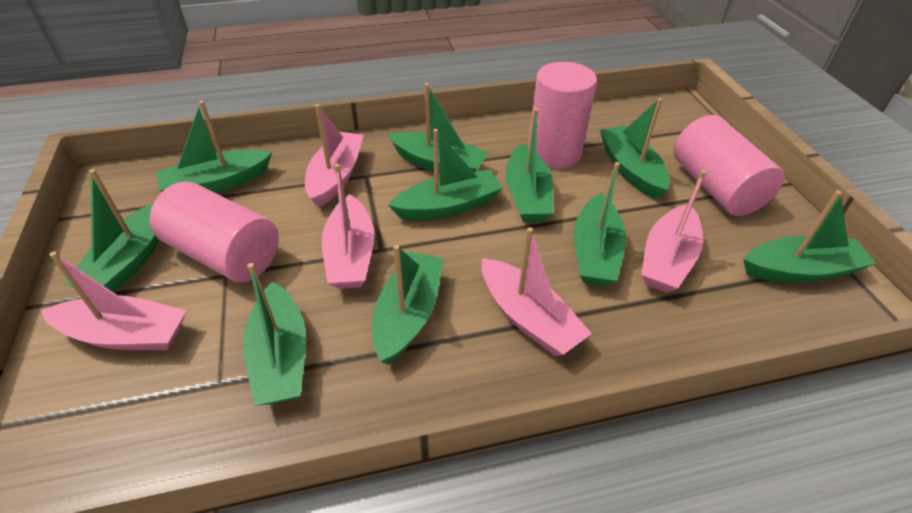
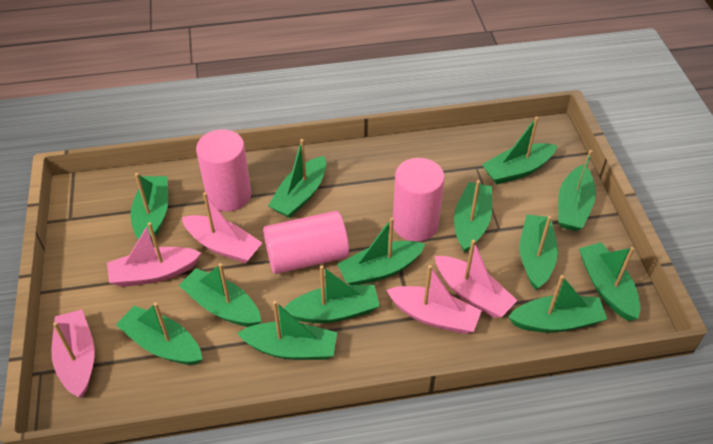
green boat: 10 -> 13

